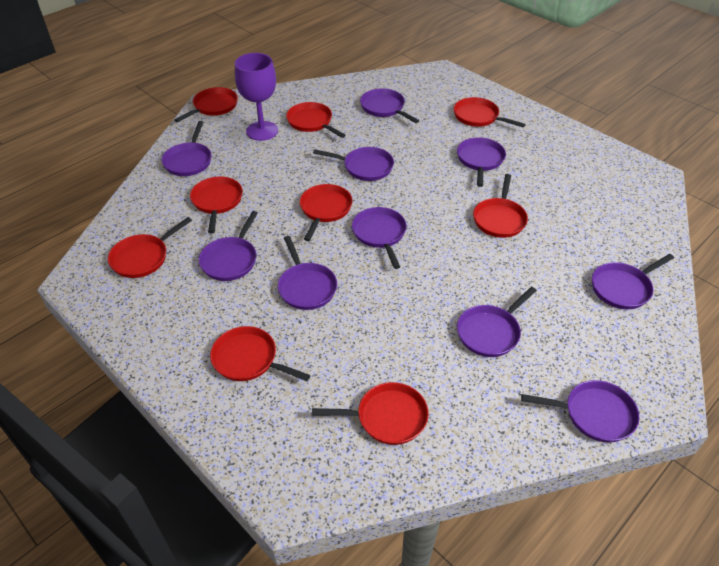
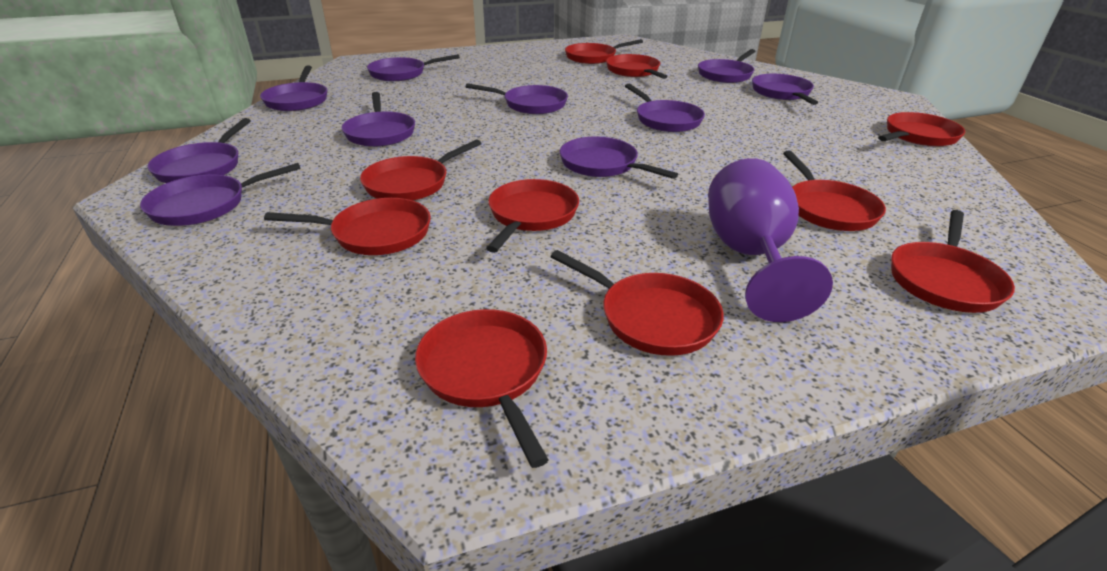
red pan: 9 -> 10

